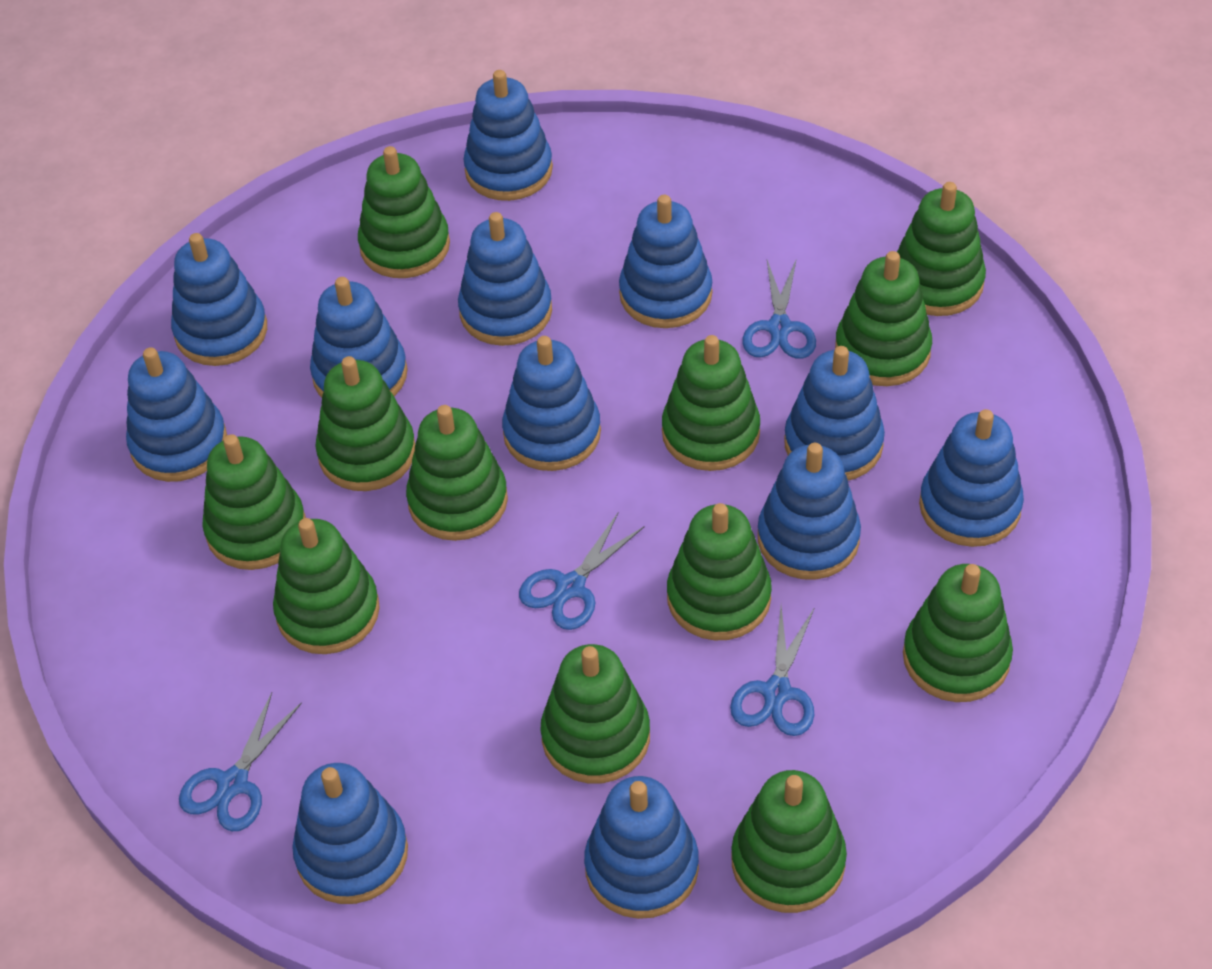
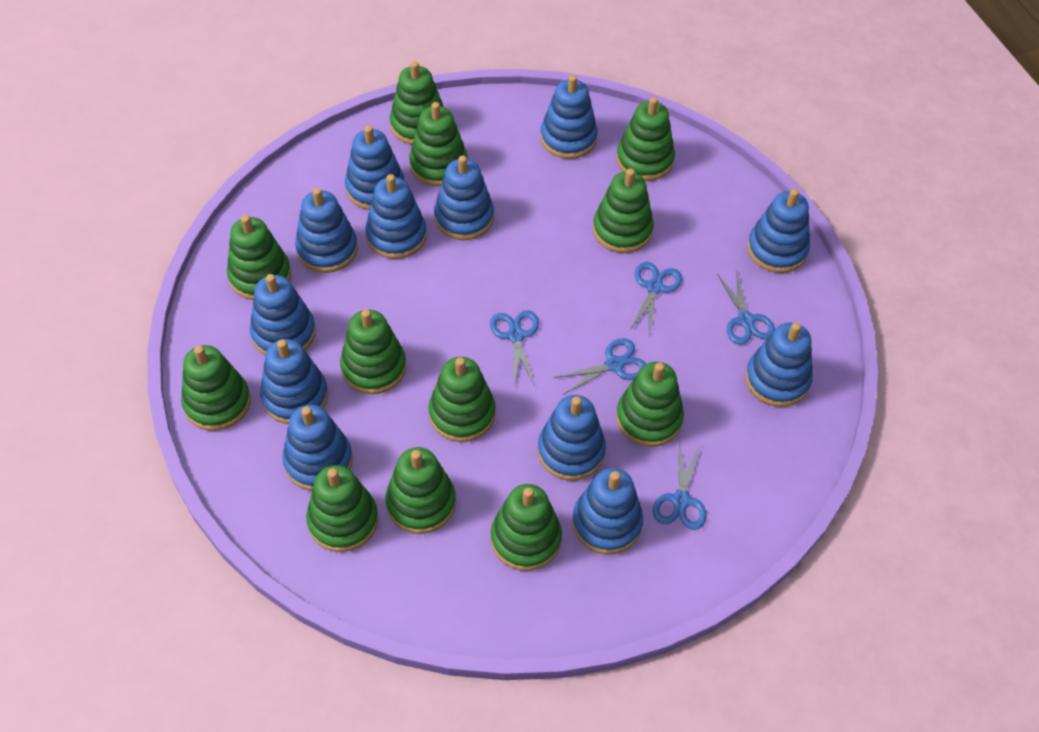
blue scissors: 4 -> 5

